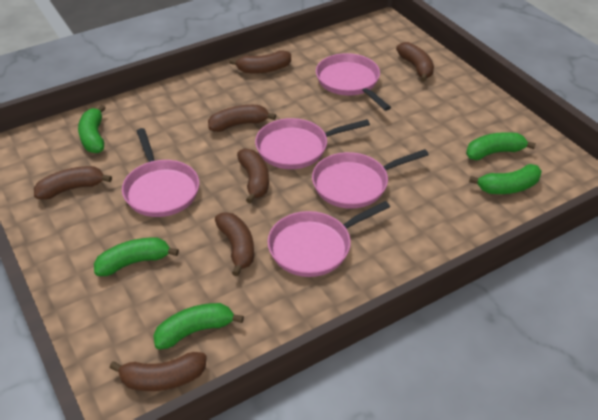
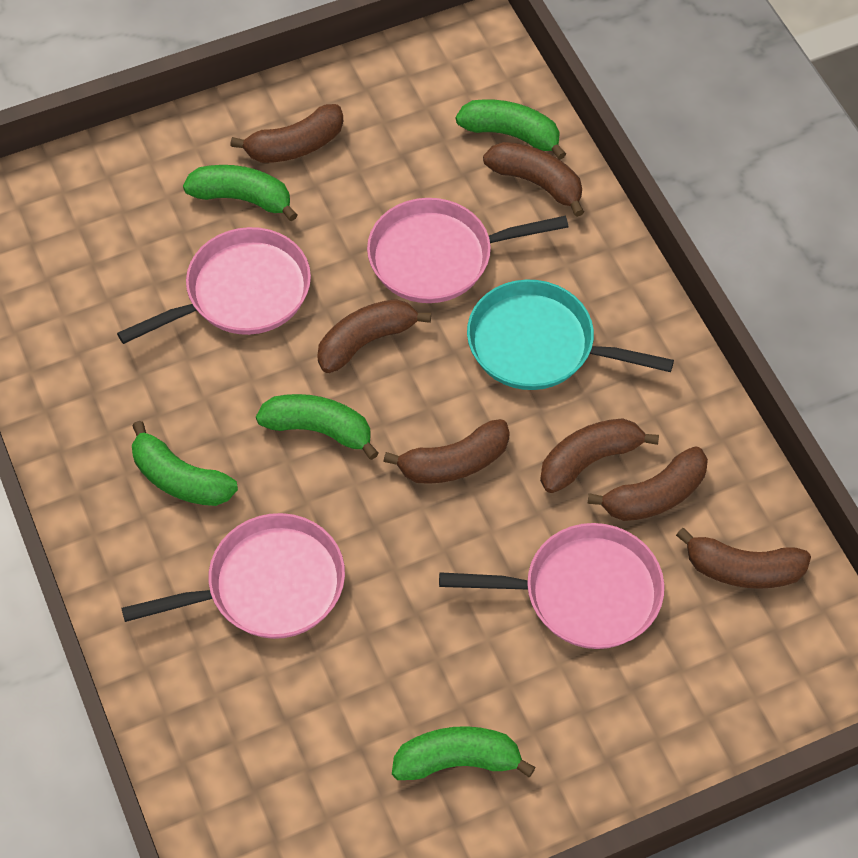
pink pan: 5 -> 4
turquoise pan: 0 -> 1

